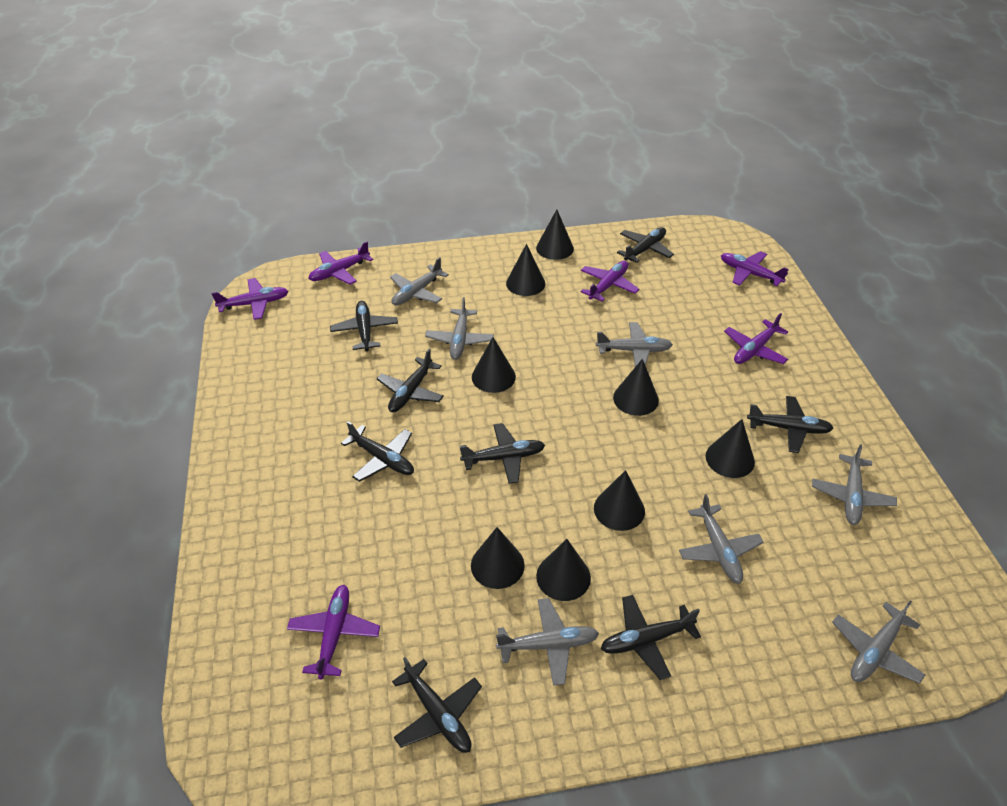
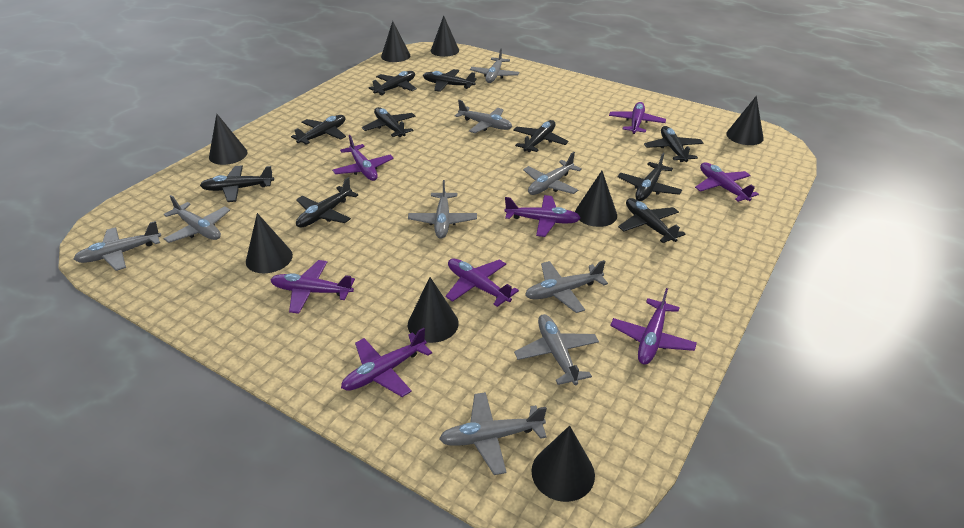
black plane: 8 -> 10
grey plane: 7 -> 9
purple plane: 6 -> 8

